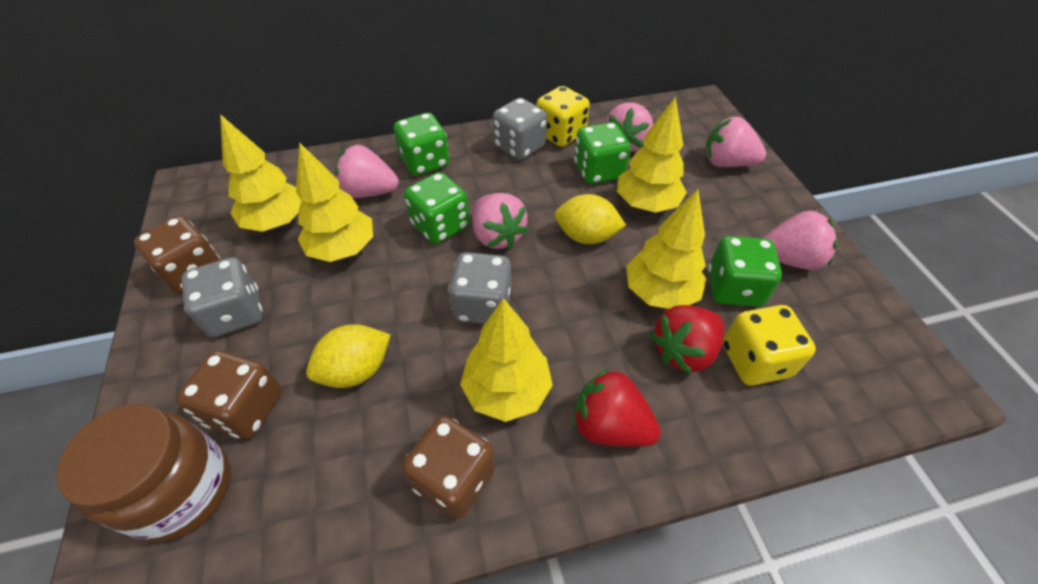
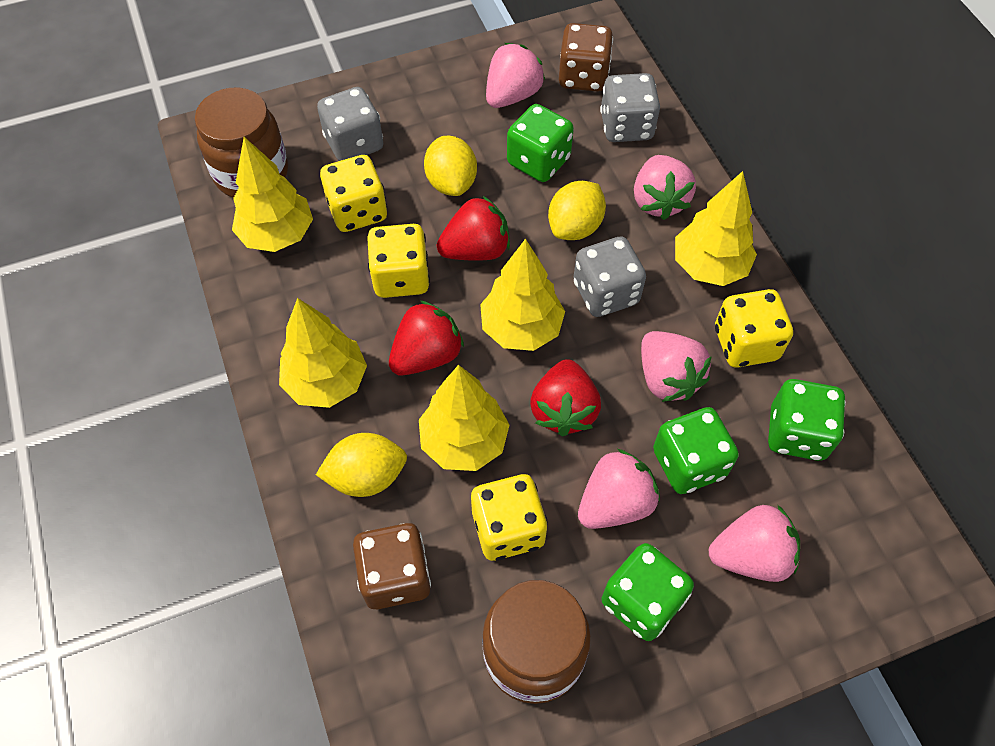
brown dice: 3 -> 2
brown jar: 1 -> 2
red strawberry: 2 -> 3
yellow dice: 2 -> 4
yellow lemon: 2 -> 3

